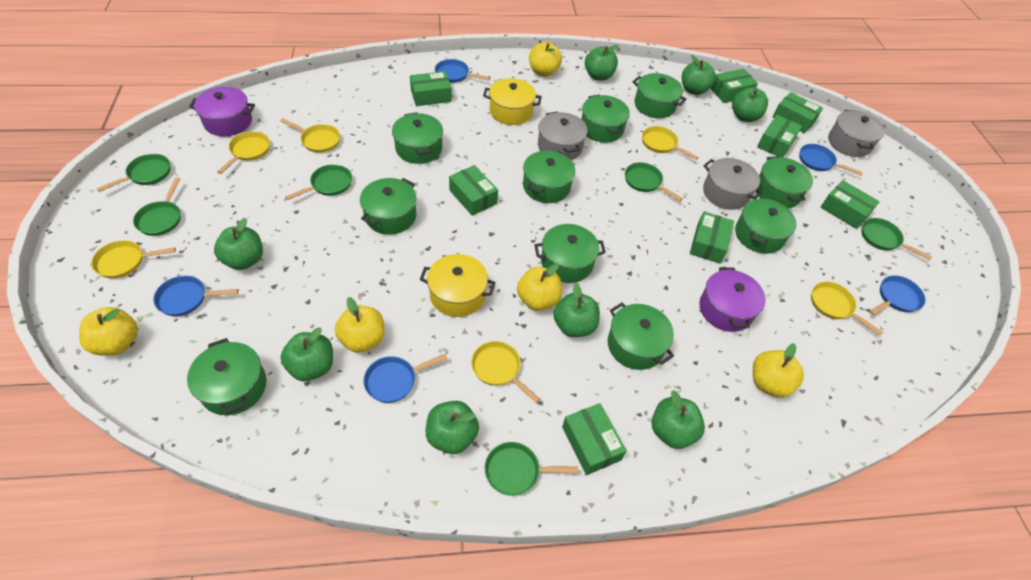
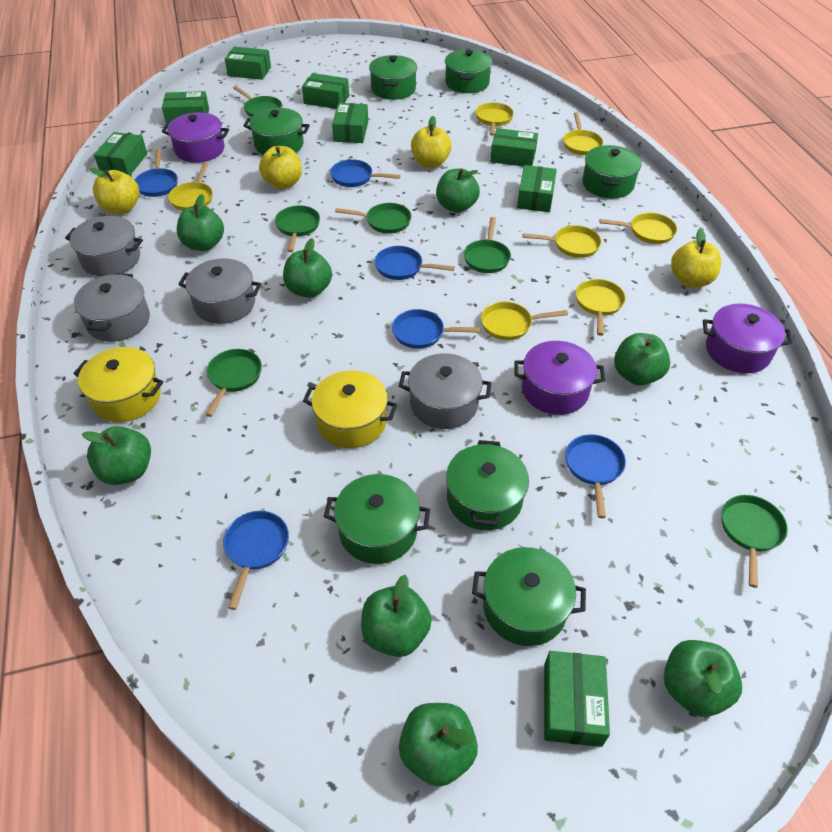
blue pan: 5 -> 6
green pot: 10 -> 7
grey pot: 3 -> 4
purple pot: 2 -> 3
yellow apple: 5 -> 4
yellow pan: 6 -> 7

